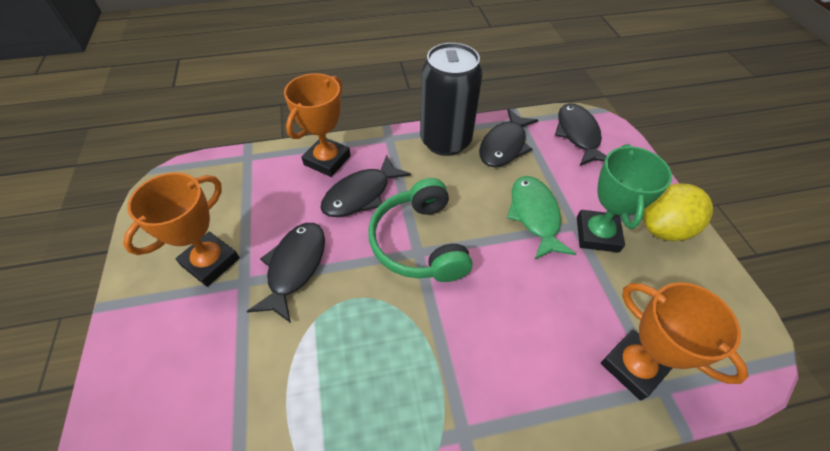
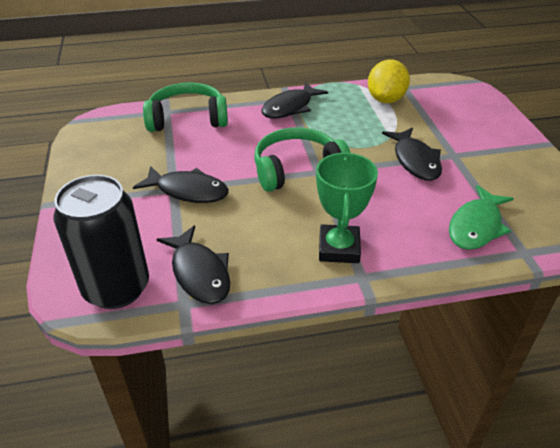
green headphones: 1 -> 2
orange trophy: 3 -> 0

